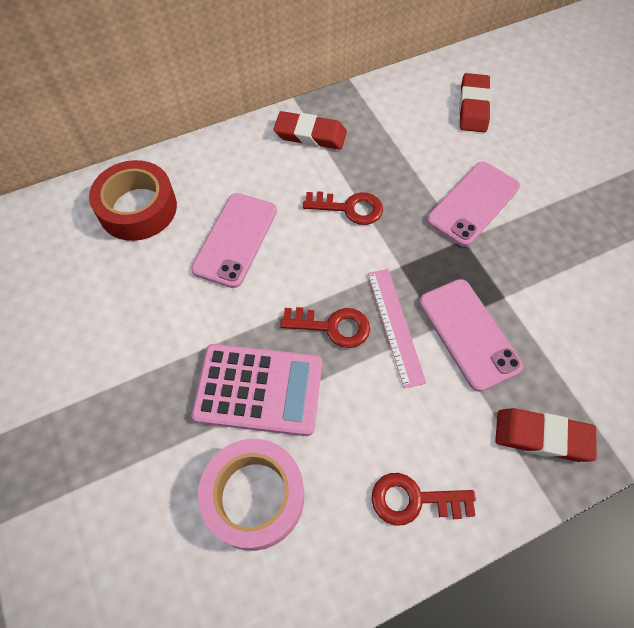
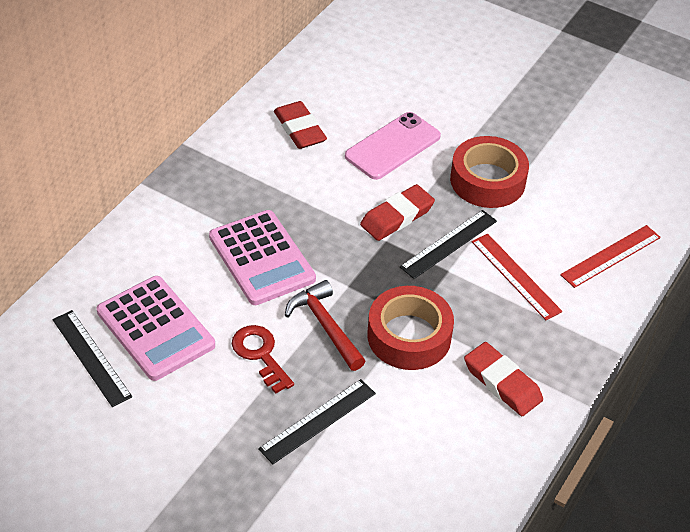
black ruler: 0 -> 3
pink calculator: 1 -> 2
pink phone: 3 -> 1
pink ruler: 1 -> 0
pink tape: 1 -> 0
red hammer: 0 -> 1
red key: 3 -> 1
red ruler: 0 -> 2
red tape: 1 -> 2

